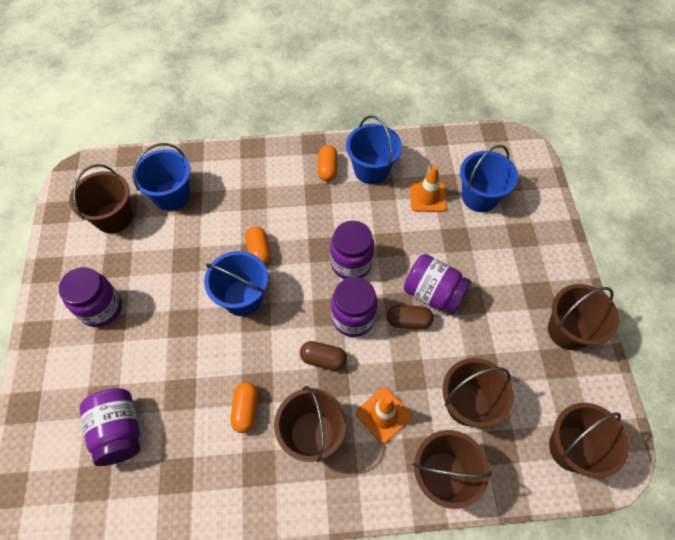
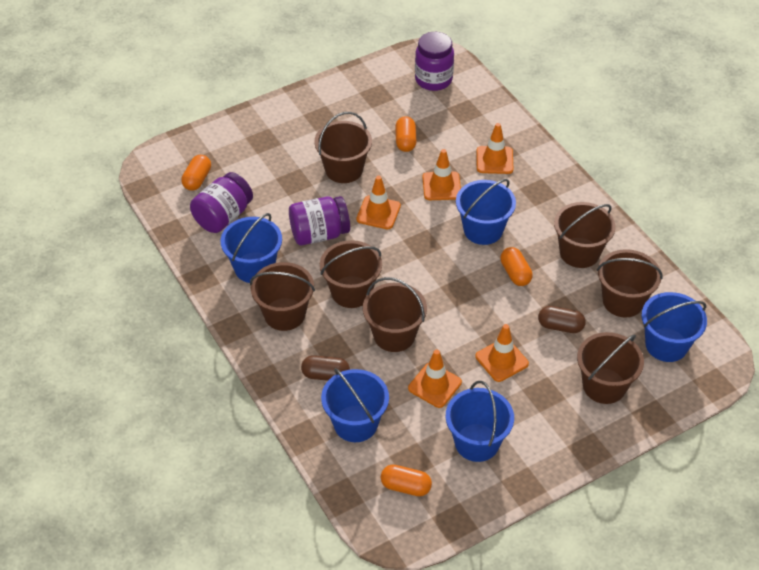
blue bucket: 4 -> 5
brown bucket: 6 -> 7
orange capsule: 3 -> 4
orange traffic cone: 2 -> 5
purple jar: 5 -> 3

